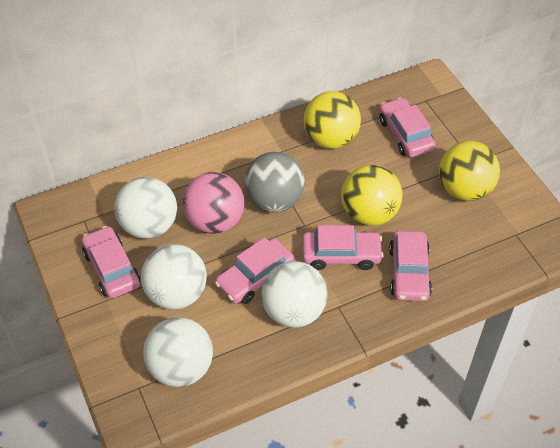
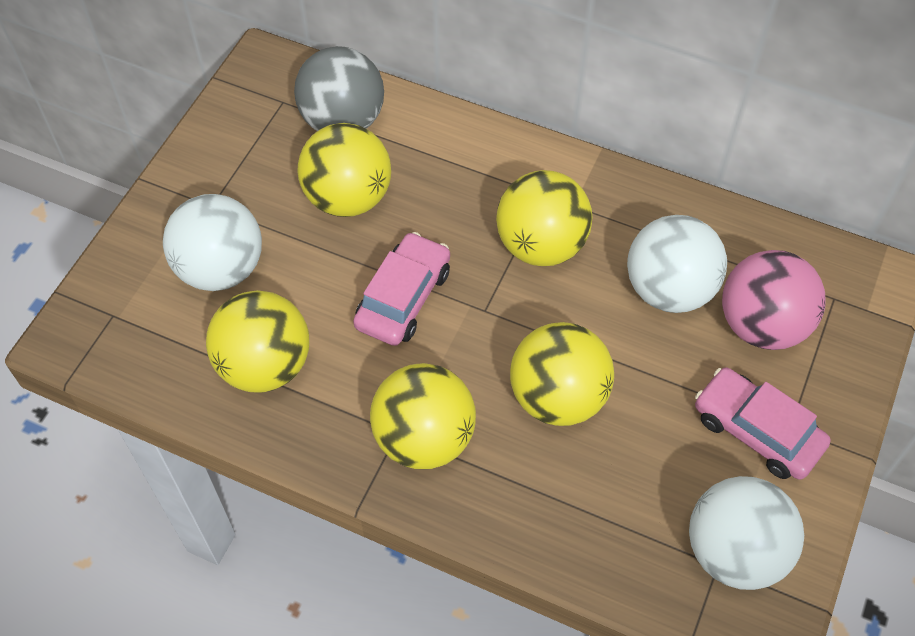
pink car: 5 -> 2
white ball: 4 -> 3
yellow ball: 3 -> 5

